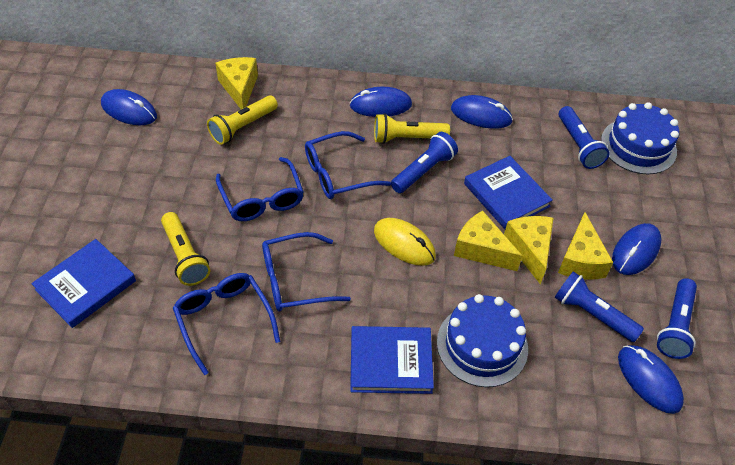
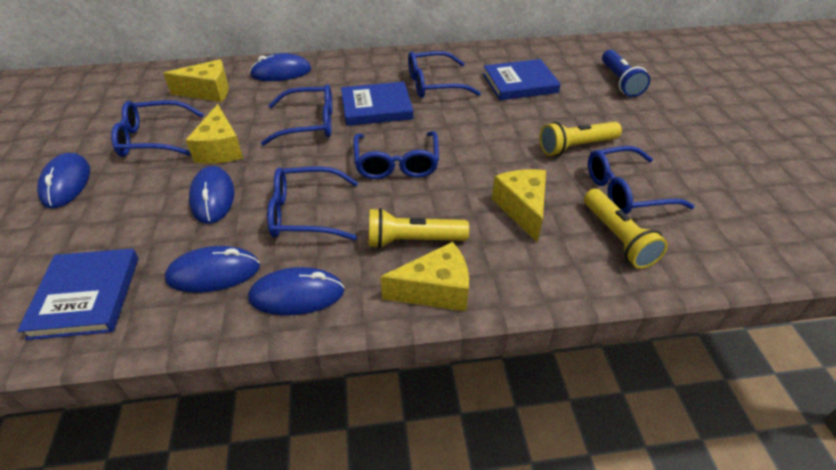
blue cake: 2 -> 0
blue flashlight: 4 -> 1
blue glasses: 4 -> 6
yellow mouse: 1 -> 0

